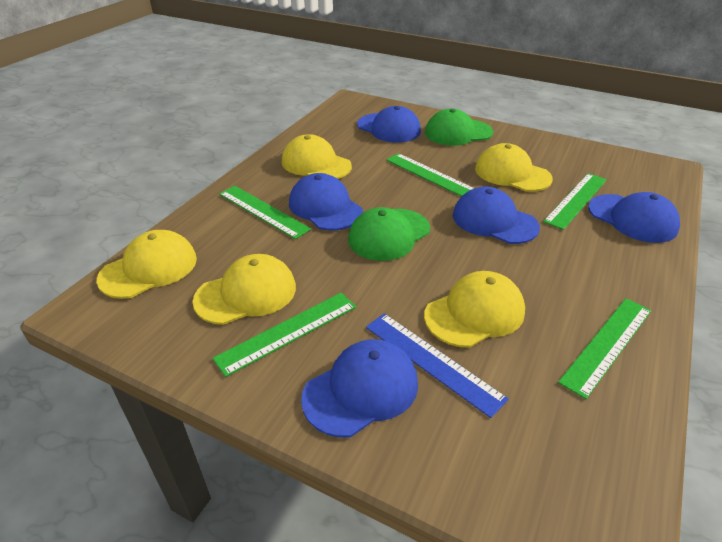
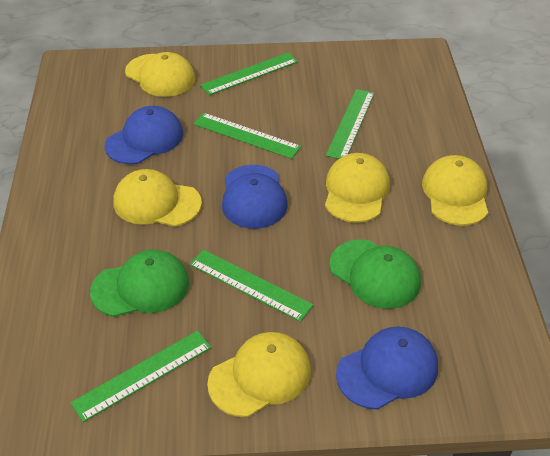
blue cap: 5 -> 3
blue ruler: 1 -> 0

